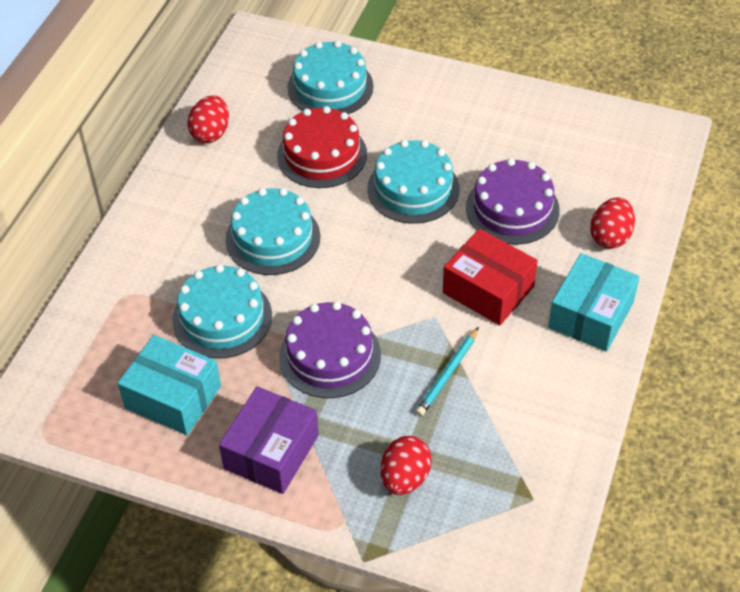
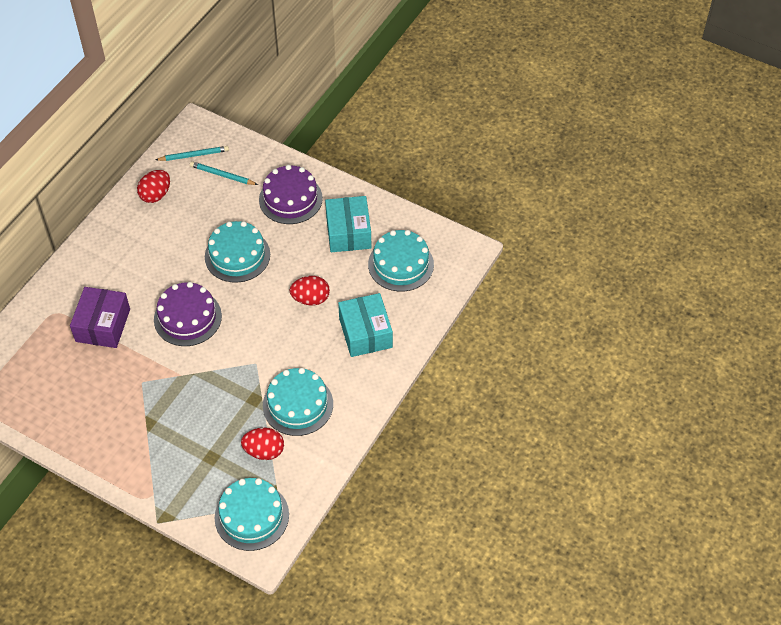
red box: 1 -> 0
red cake: 1 -> 0
turquoise pencil: 1 -> 2

